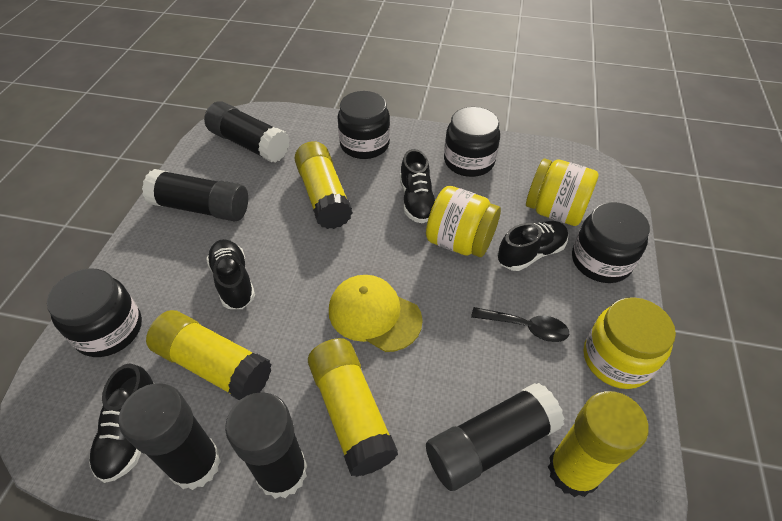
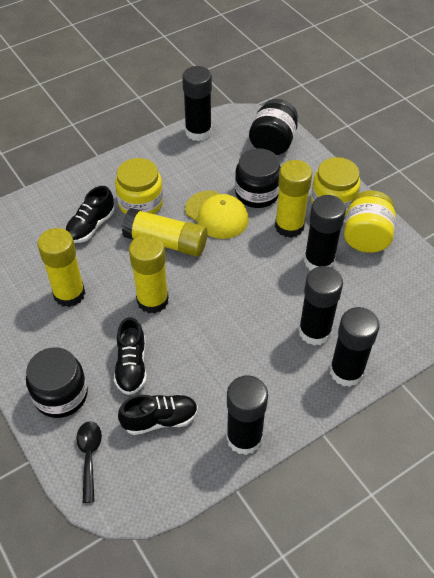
black jar: 4 -> 3
black shoe: 4 -> 3

